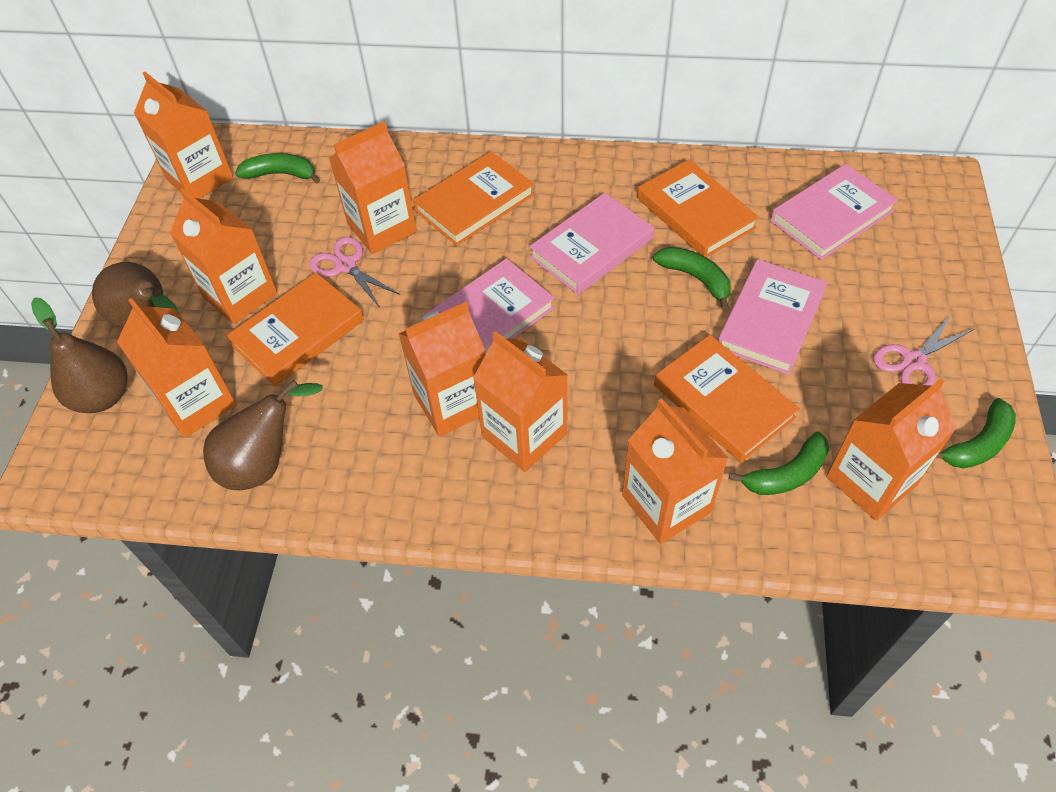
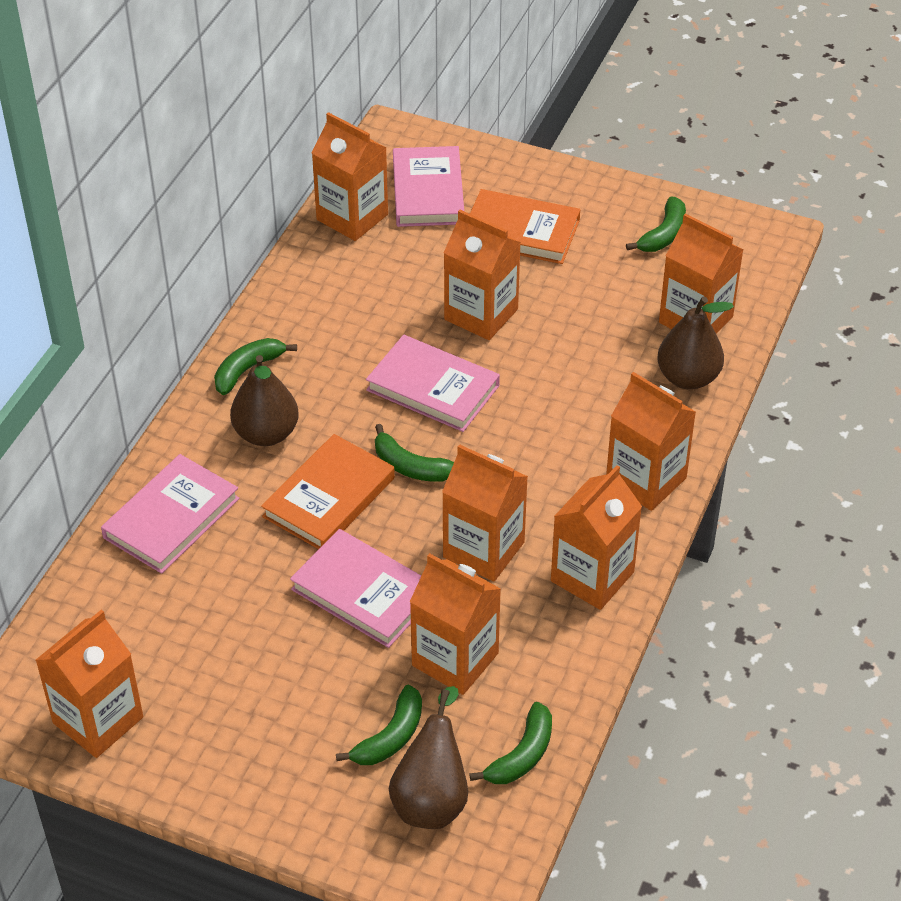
green banana: 4 -> 5
orange book: 4 -> 2
pink scissors: 2 -> 0

